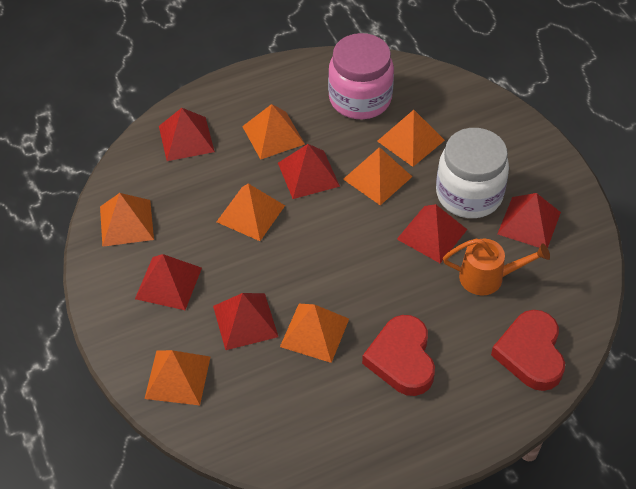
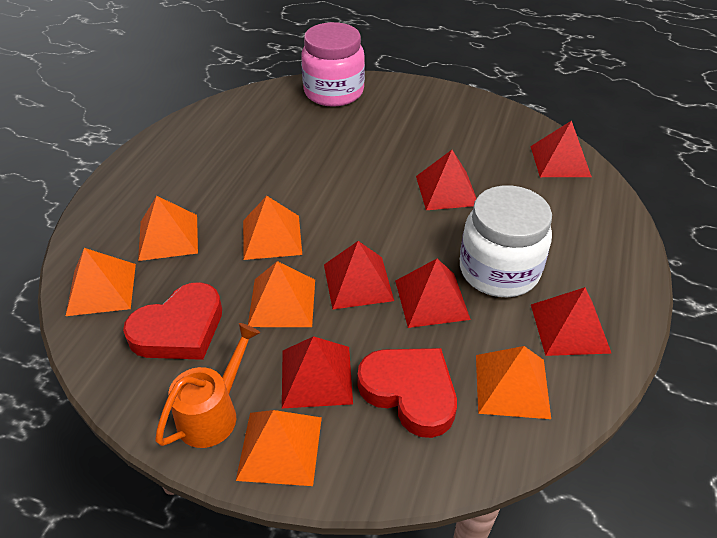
orange pyramid: 7 -> 6

